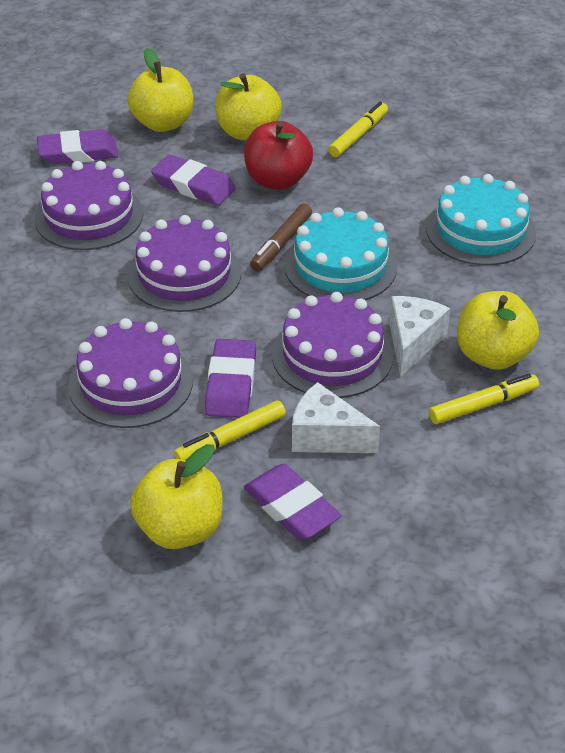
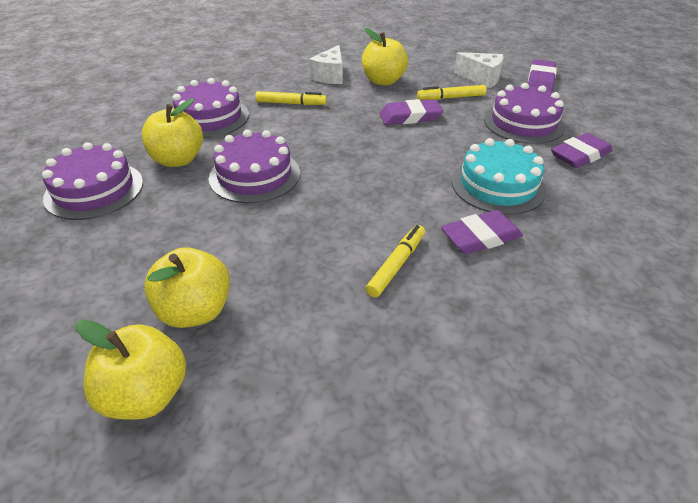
brown marker: 1 -> 0
red apple: 1 -> 0
turquoise cake: 2 -> 1

